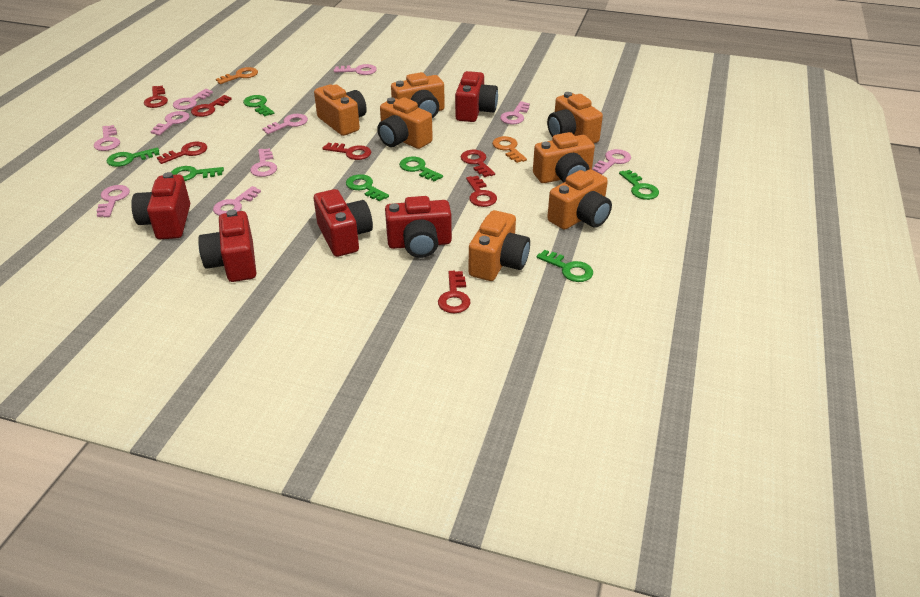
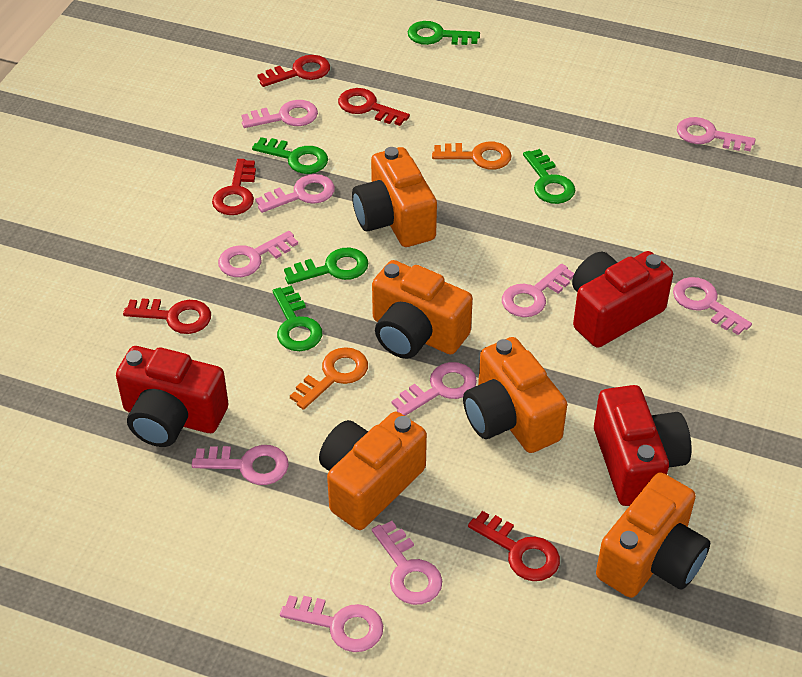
green key: 7 -> 5
orange camera: 7 -> 5
red camera: 5 -> 3
red key: 7 -> 5

